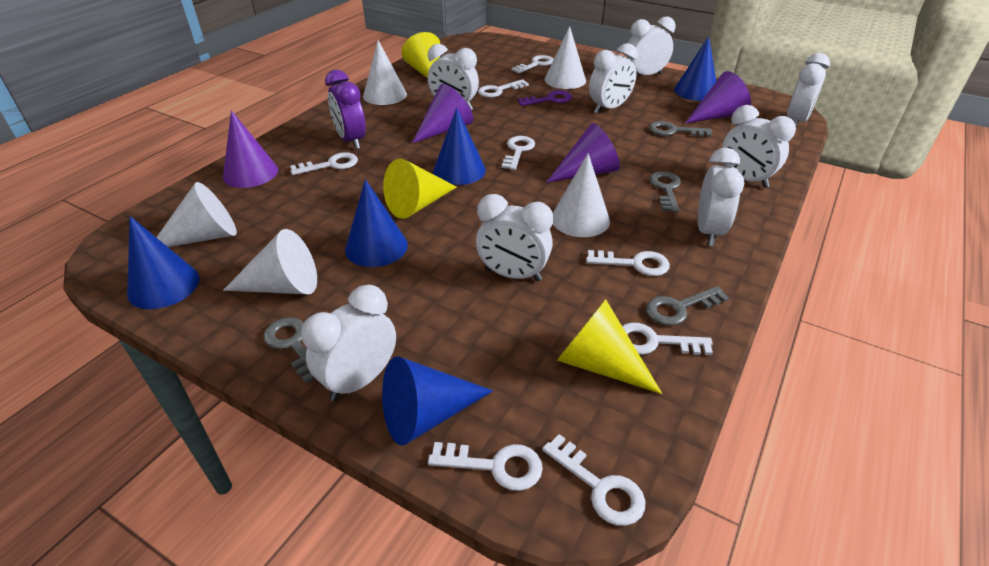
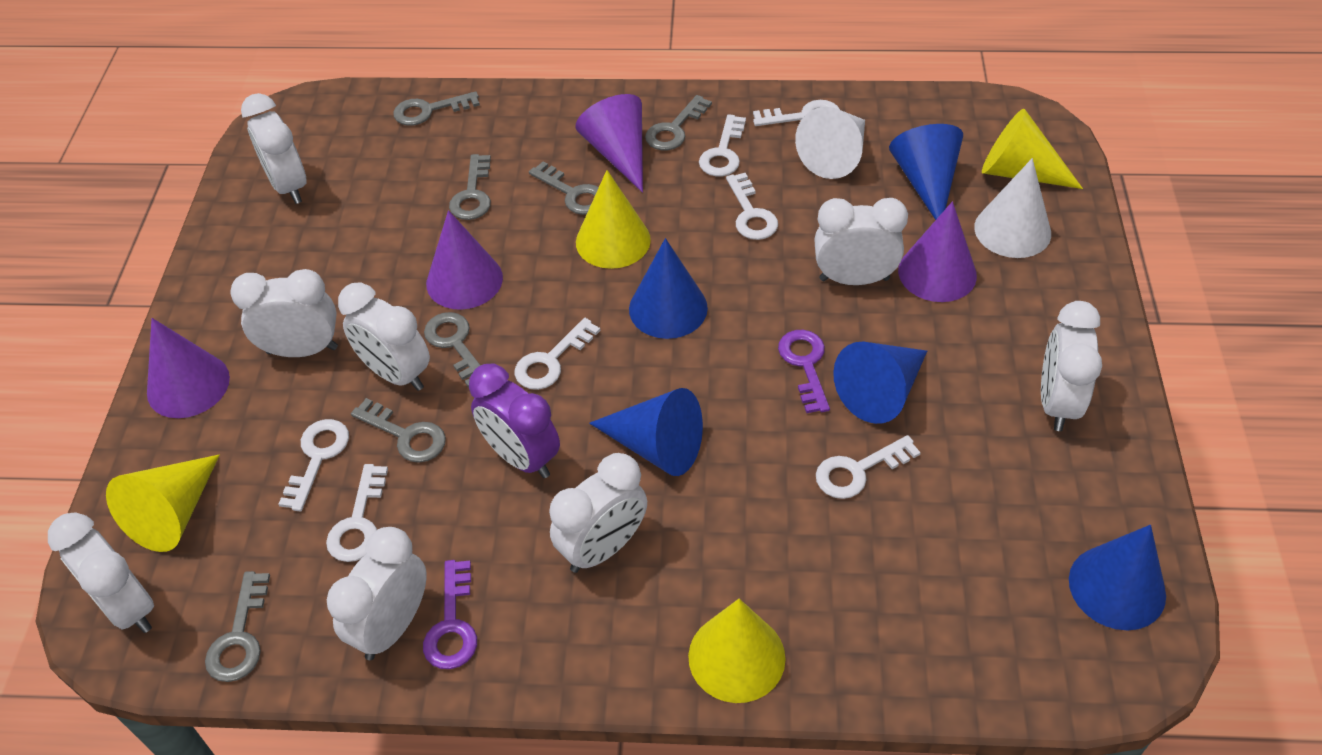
grey key: 4 -> 7
purple key: 1 -> 2
white cone: 5 -> 2
white key: 8 -> 7
yellow cone: 3 -> 4

